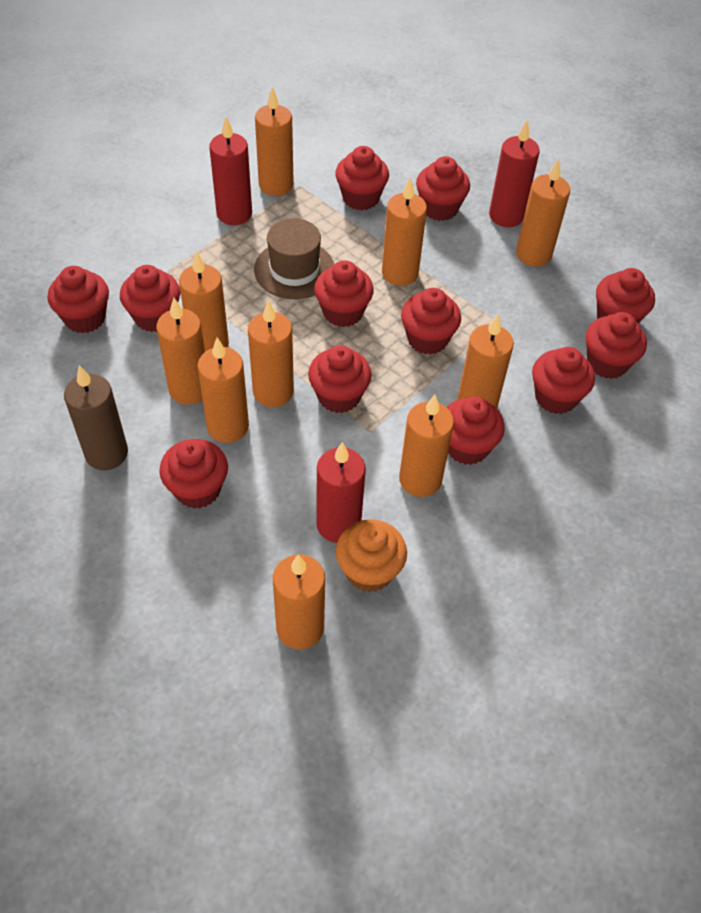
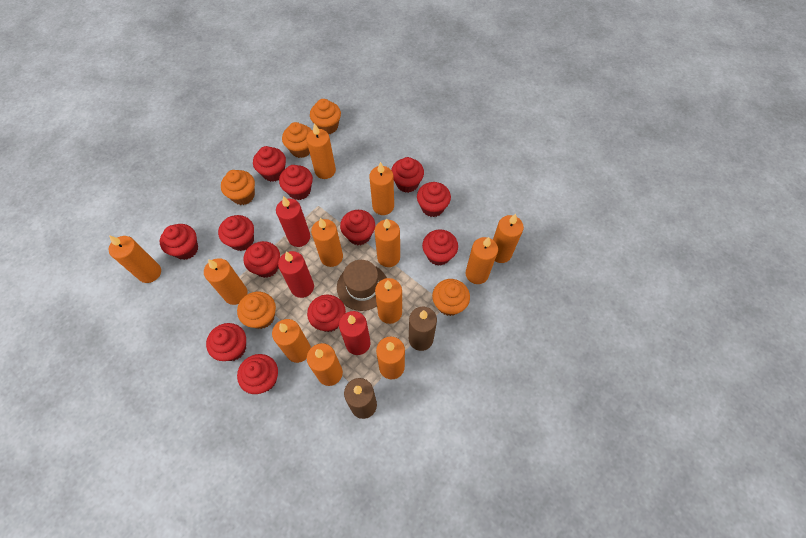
brown candle: 1 -> 2
orange candle: 10 -> 12
orange cupcake: 1 -> 5

